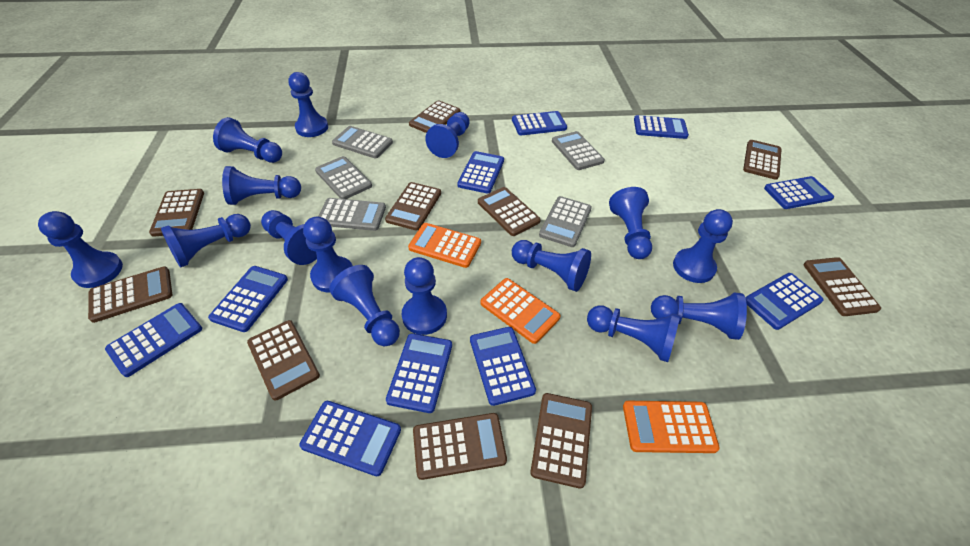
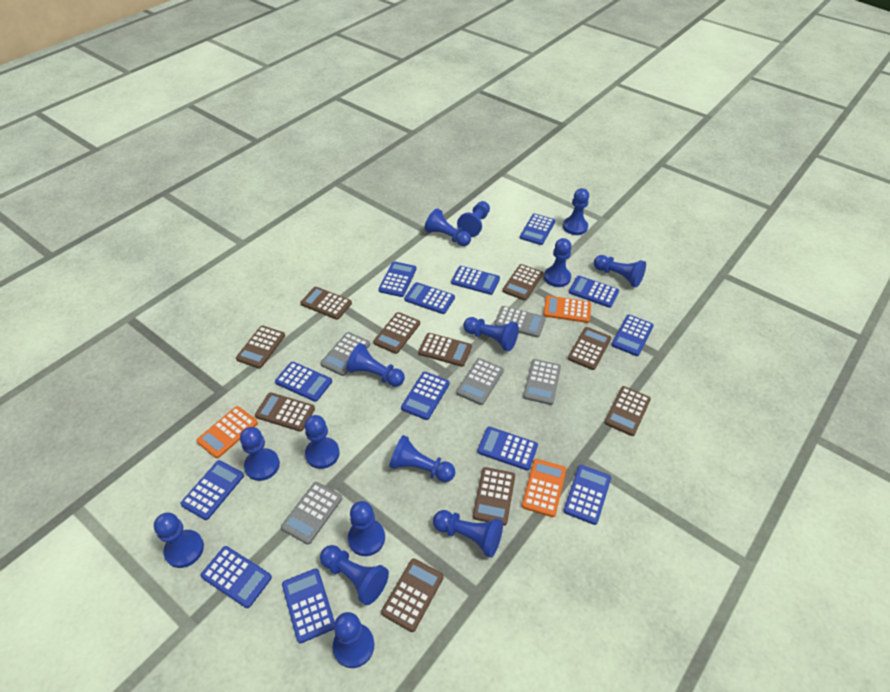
blue calculator: 10 -> 13

